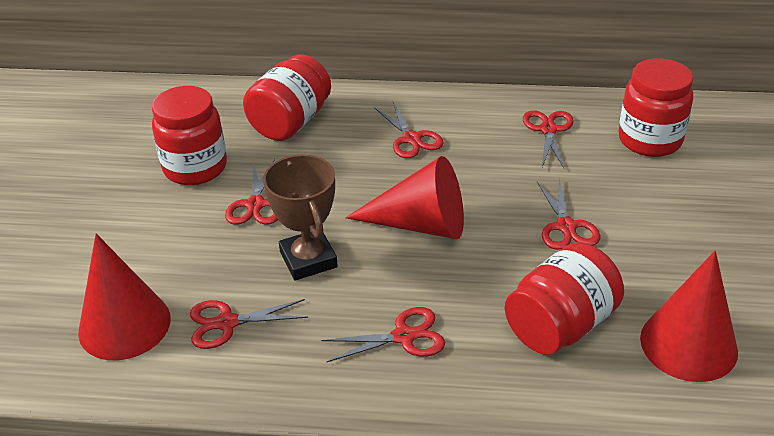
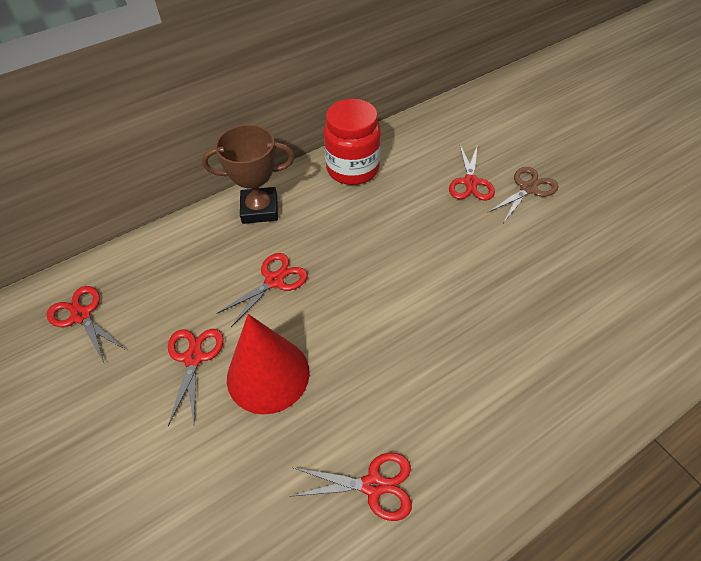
brown scissors: 0 -> 1
red cone: 3 -> 1
red jar: 4 -> 1
red scissors: 6 -> 5

